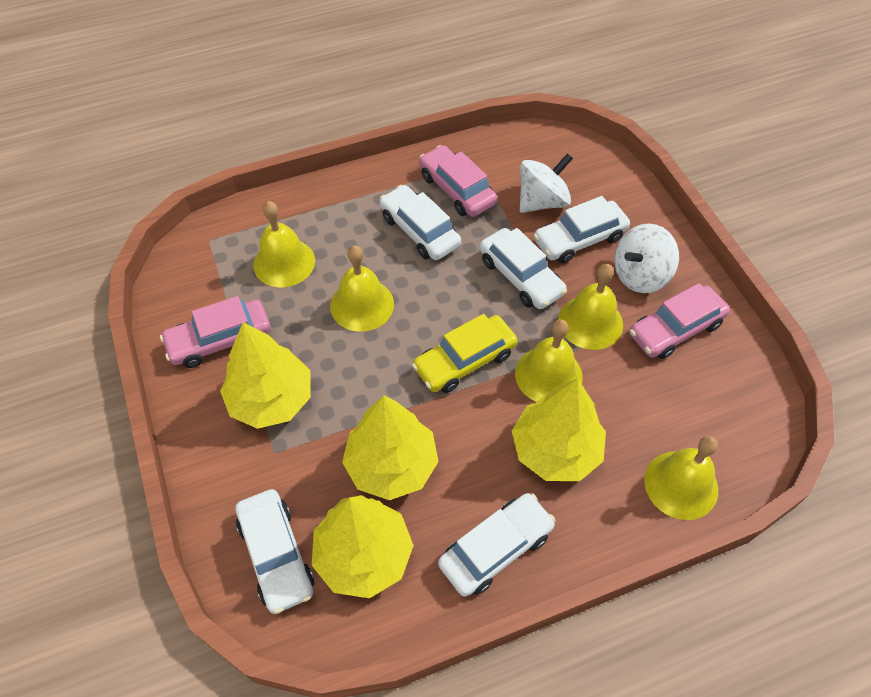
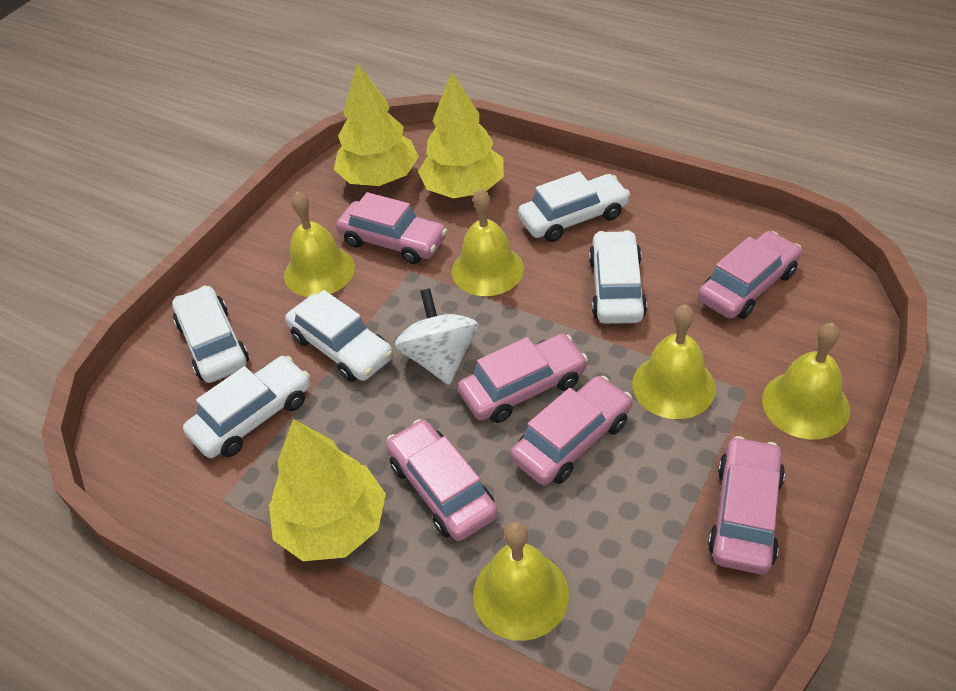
pink car: 3 -> 6
white spinning top: 2 -> 1
yellow car: 1 -> 0
yellow tree: 4 -> 3

